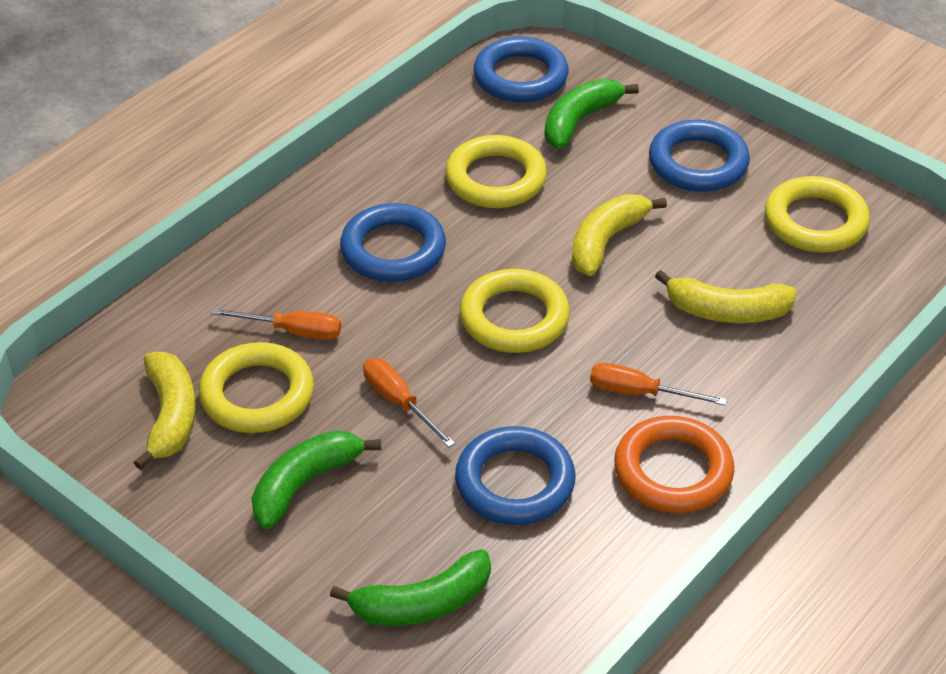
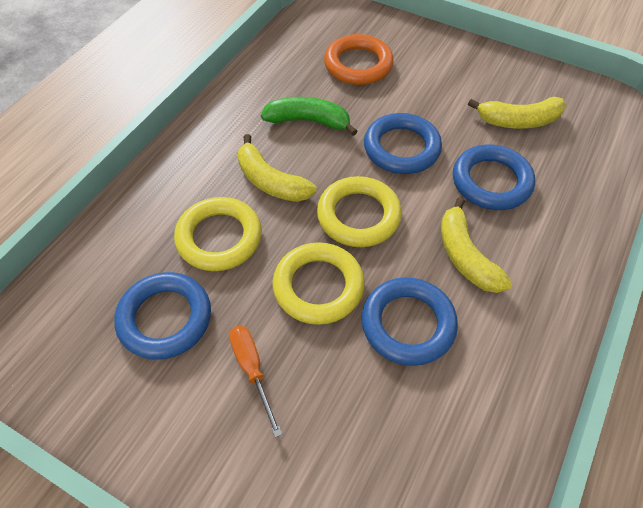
green banana: 3 -> 1
orange screwdriver: 3 -> 1
yellow ring: 4 -> 3

